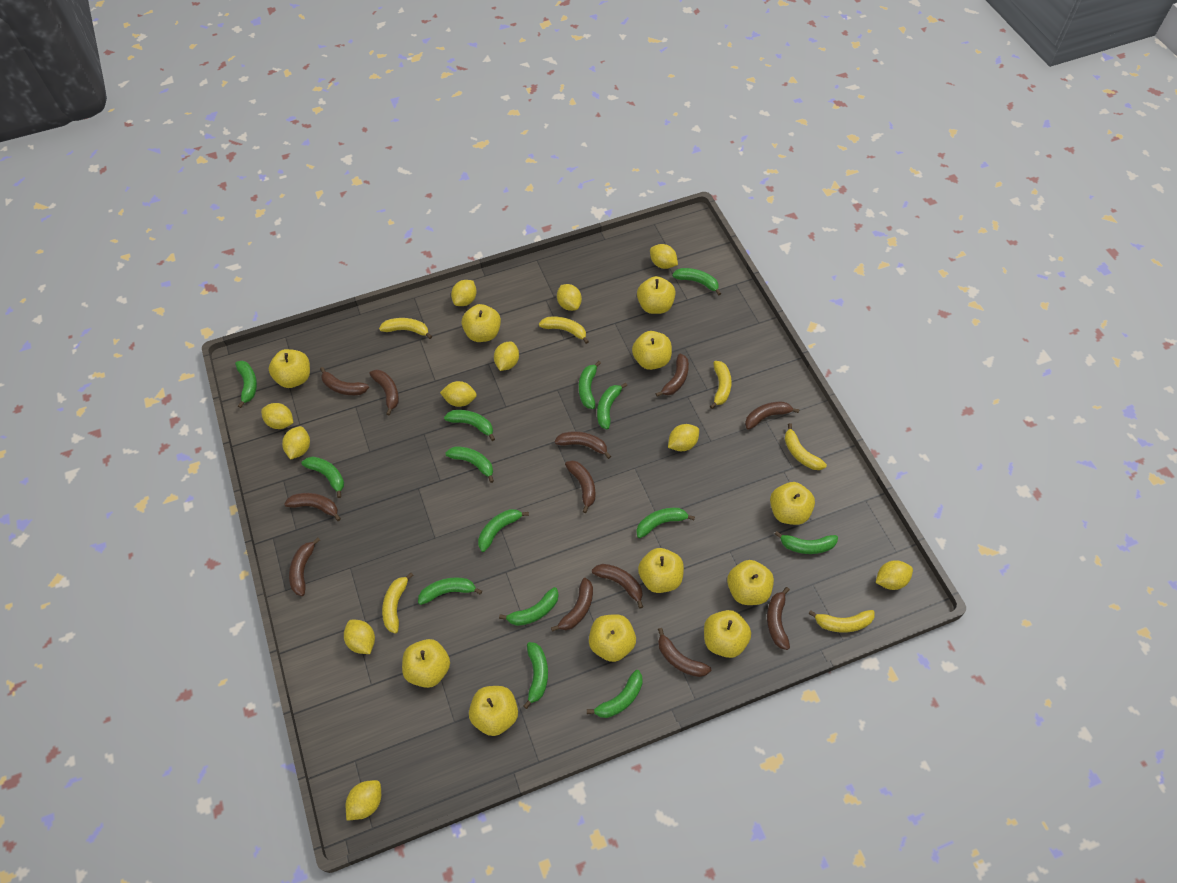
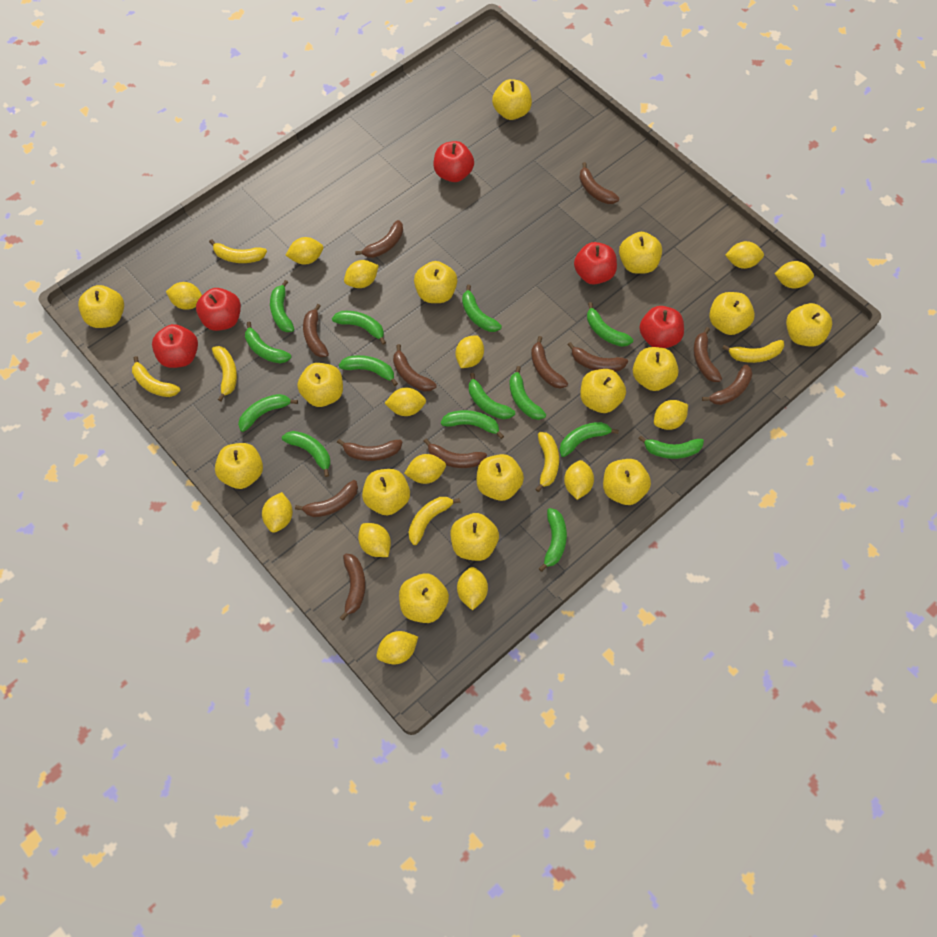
red apple: 0 -> 5
yellow apple: 11 -> 15
yellow lemon: 11 -> 14

